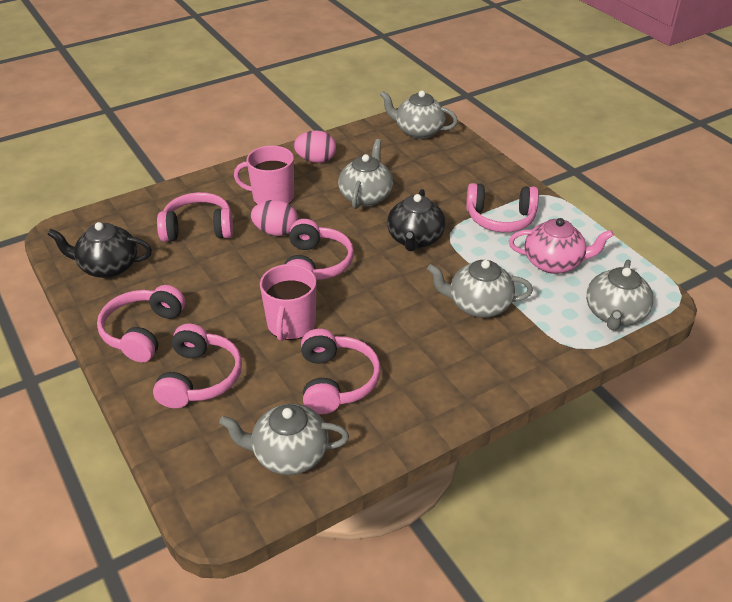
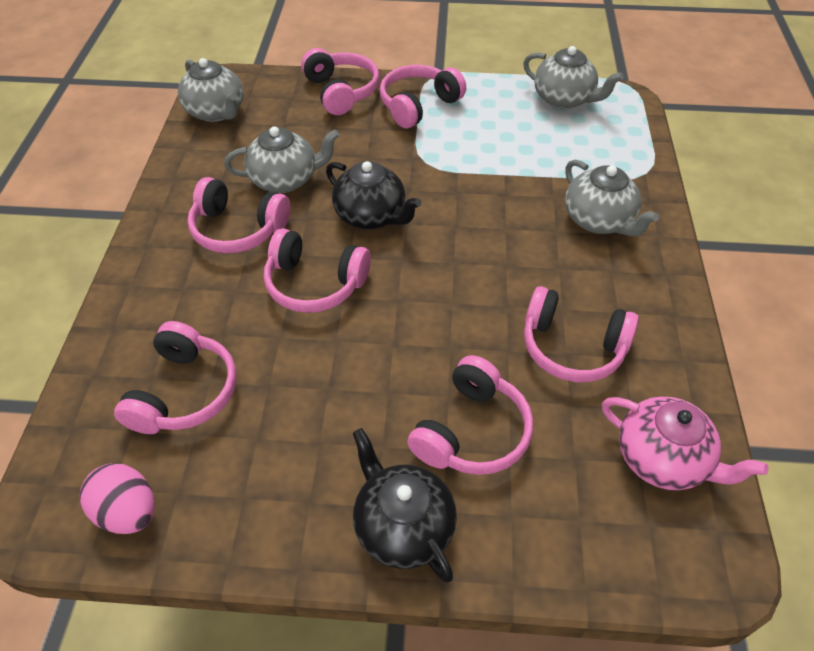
grey teapot: 5 -> 4
pink egg: 2 -> 1
pink headphones: 6 -> 7
pink mug: 2 -> 0

